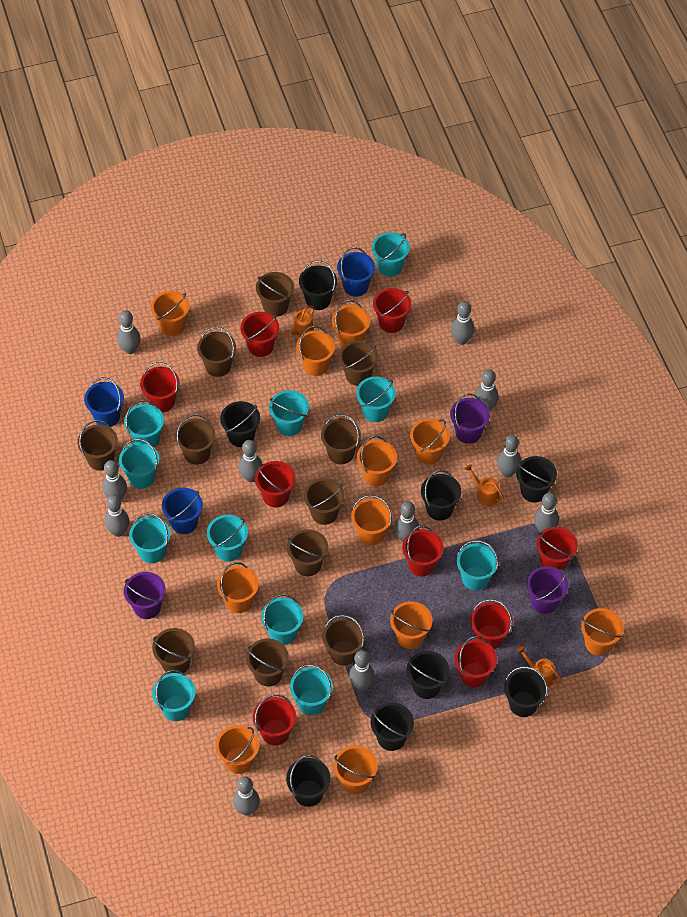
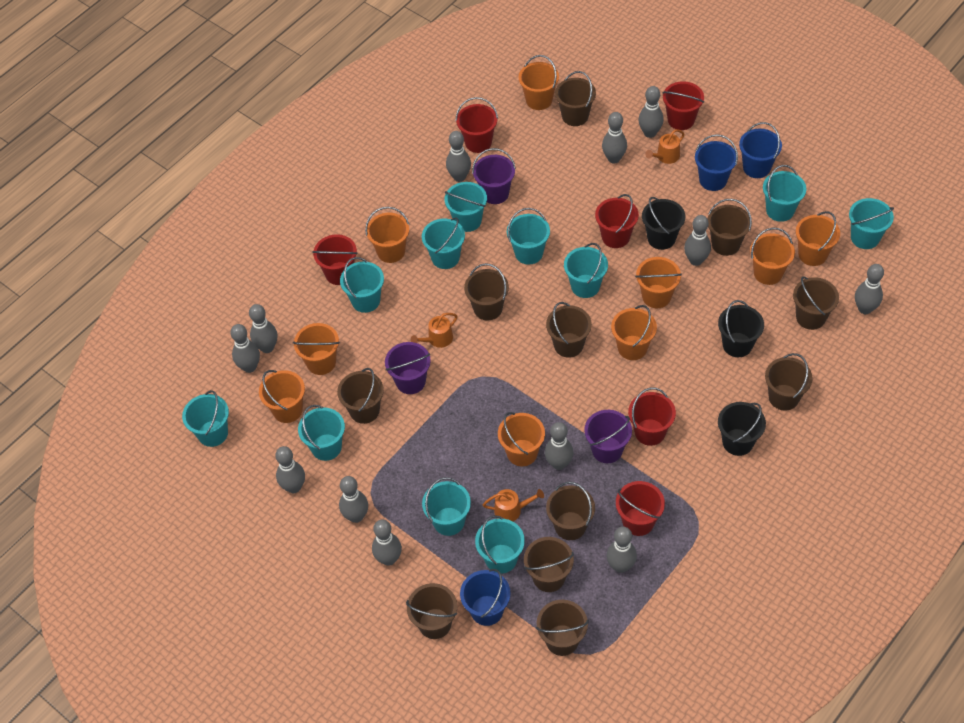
black bucket: 8 -> 3
grey bowling pin: 11 -> 12
orange bucket: 11 -> 9
red bucket: 9 -> 6

